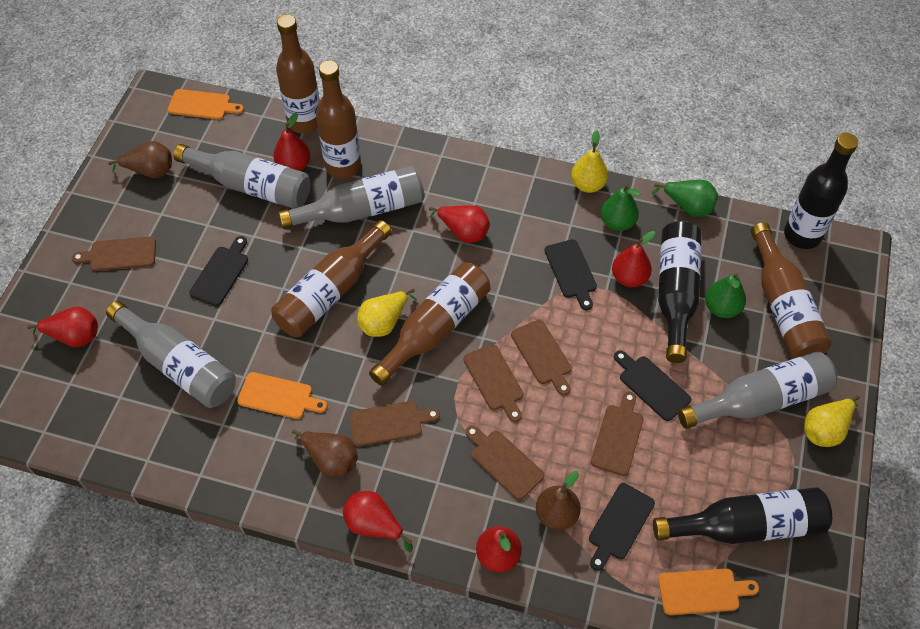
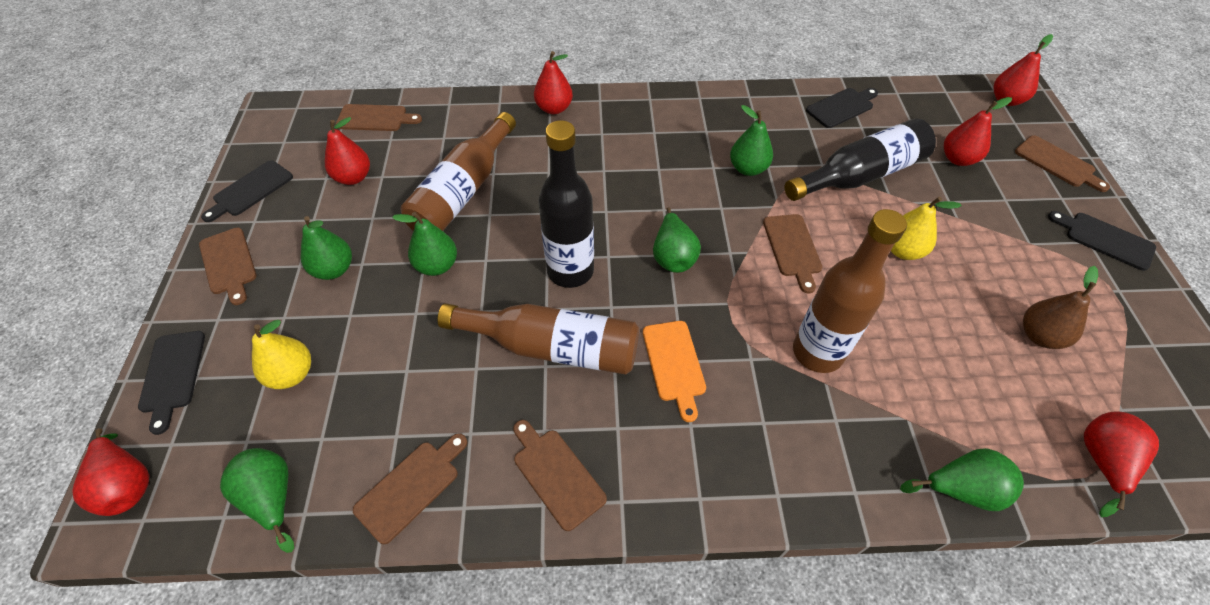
black bottle: 3 -> 2
brown bottle: 5 -> 3
brown pear: 3 -> 1
green pear: 3 -> 6
grey bottle: 4 -> 0
orange cutting board: 3 -> 1
yellow pear: 3 -> 2

